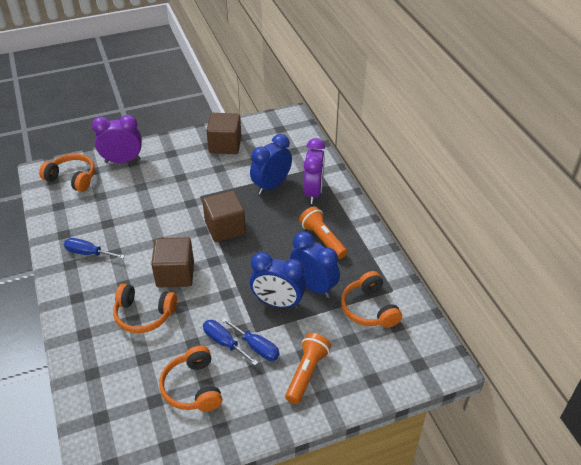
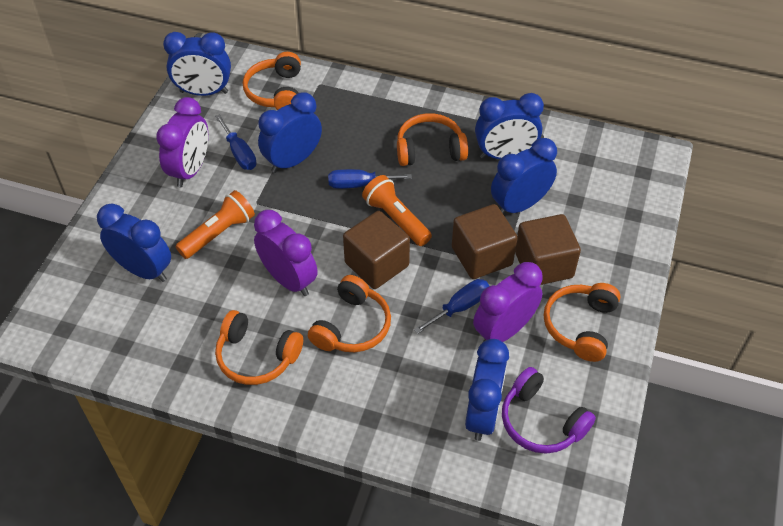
blue clock: 3 -> 6
orange headphones: 4 -> 5
purple clock: 2 -> 3
purple headphones: 0 -> 1

